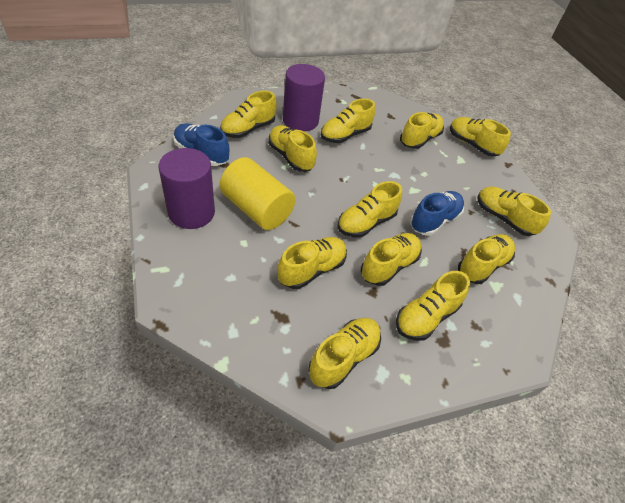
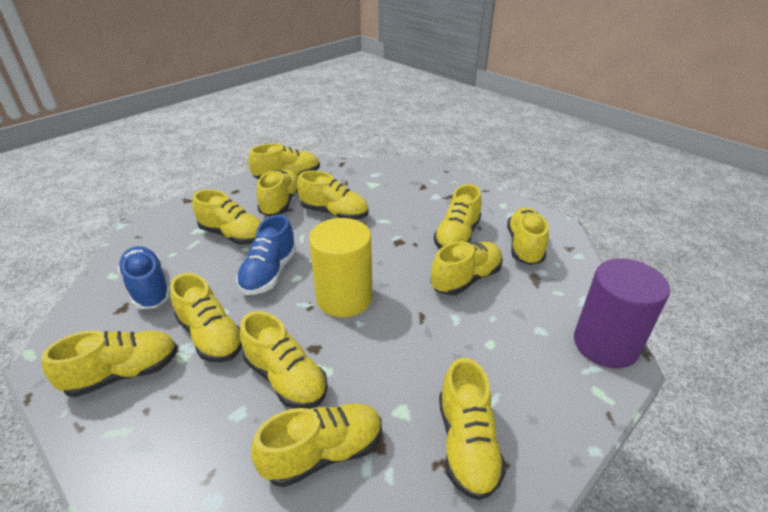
purple cylinder: 2 -> 1

